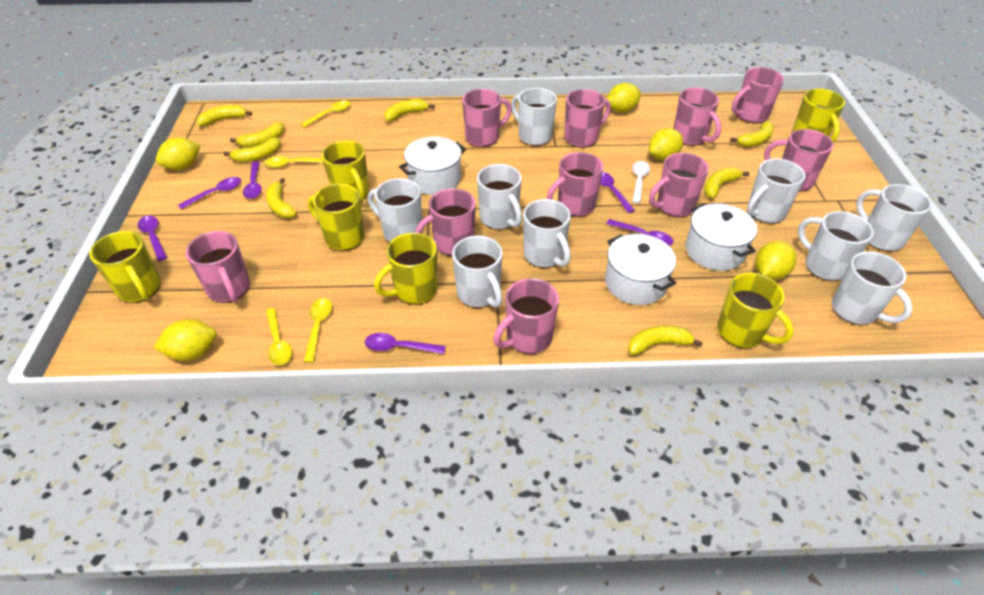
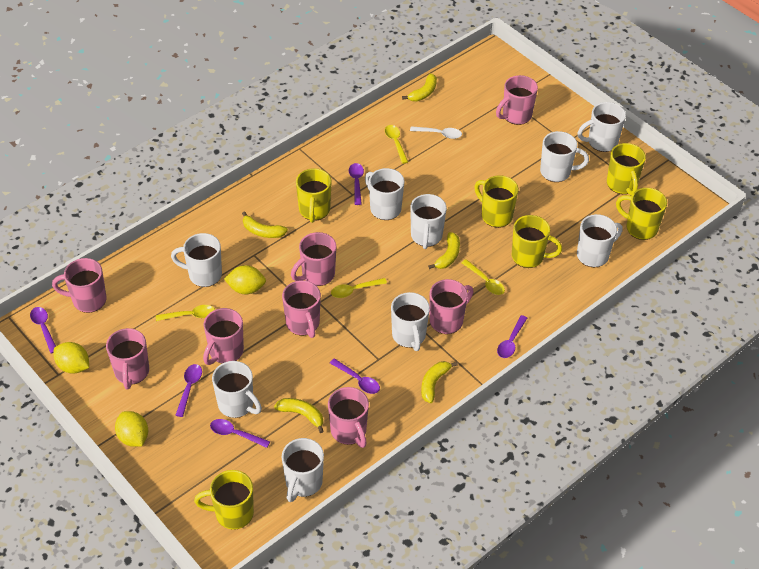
pink mug: 10 -> 8
white pot: 3 -> 0
yellow banana: 8 -> 5
yellow lemon: 5 -> 3

